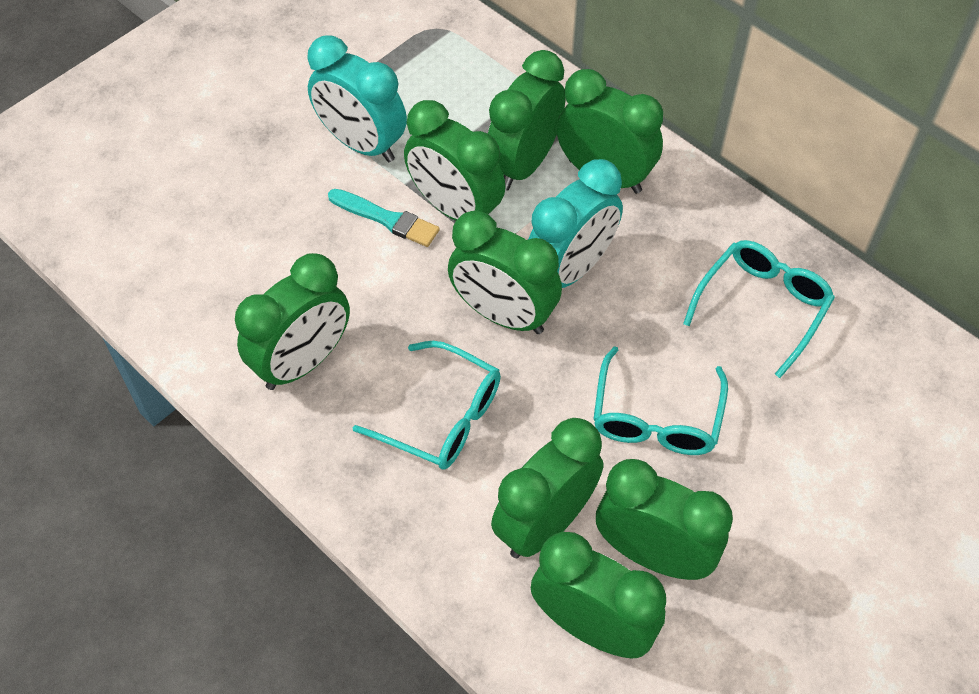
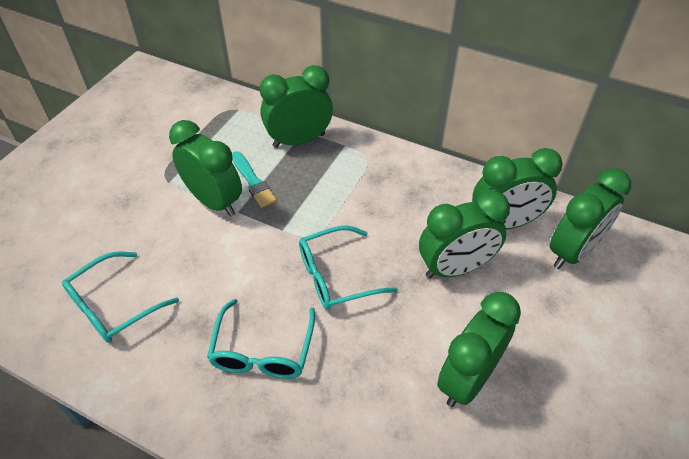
green clock: 8 -> 6
turquoise clock: 2 -> 0

